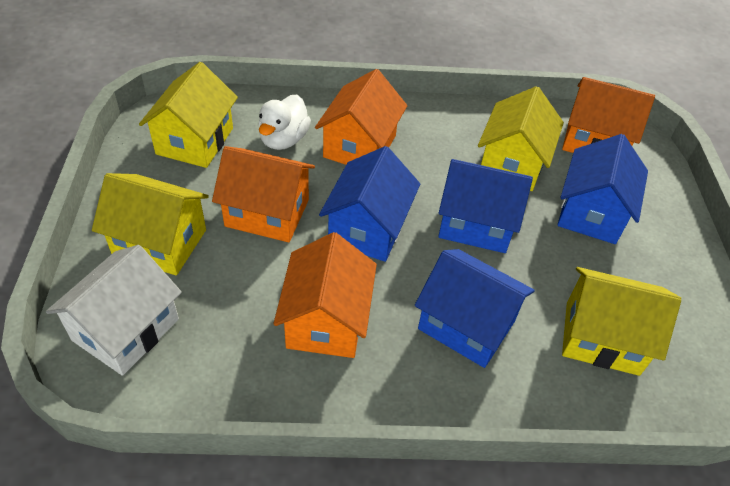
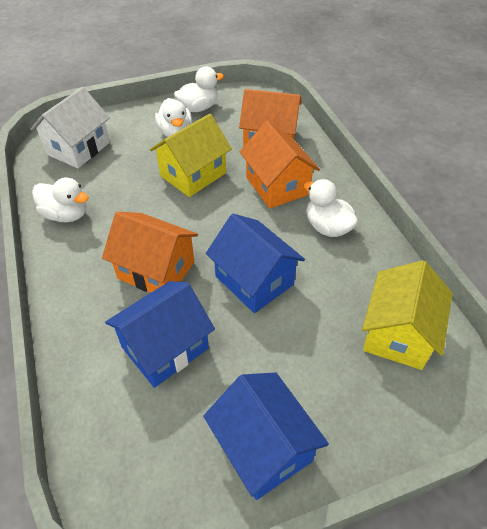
blue house: 4 -> 3
orange house: 4 -> 3
white duck: 1 -> 4
yellow house: 4 -> 2

